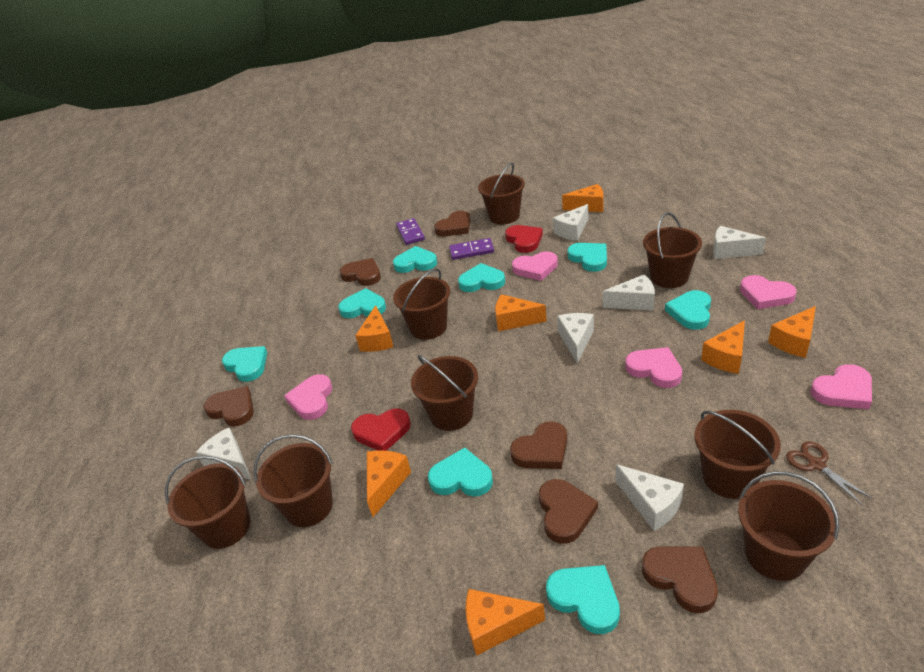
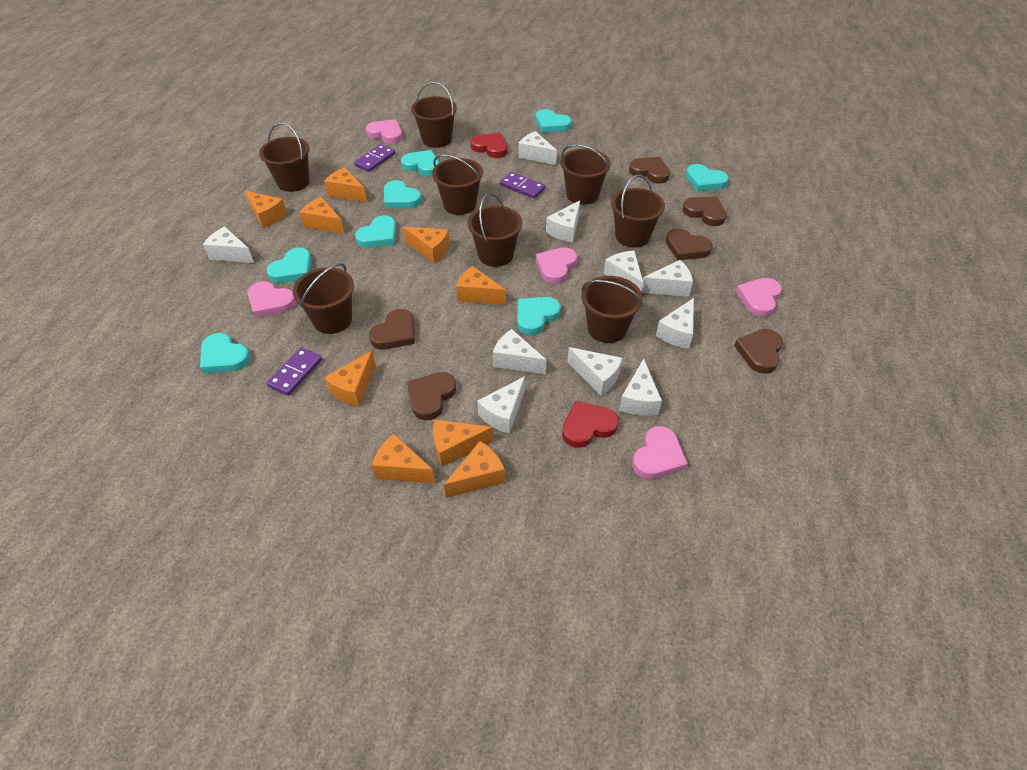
brown scissors: 1 -> 0
orange cheese: 7 -> 9
purple domino: 2 -> 3
white cheese: 6 -> 10

